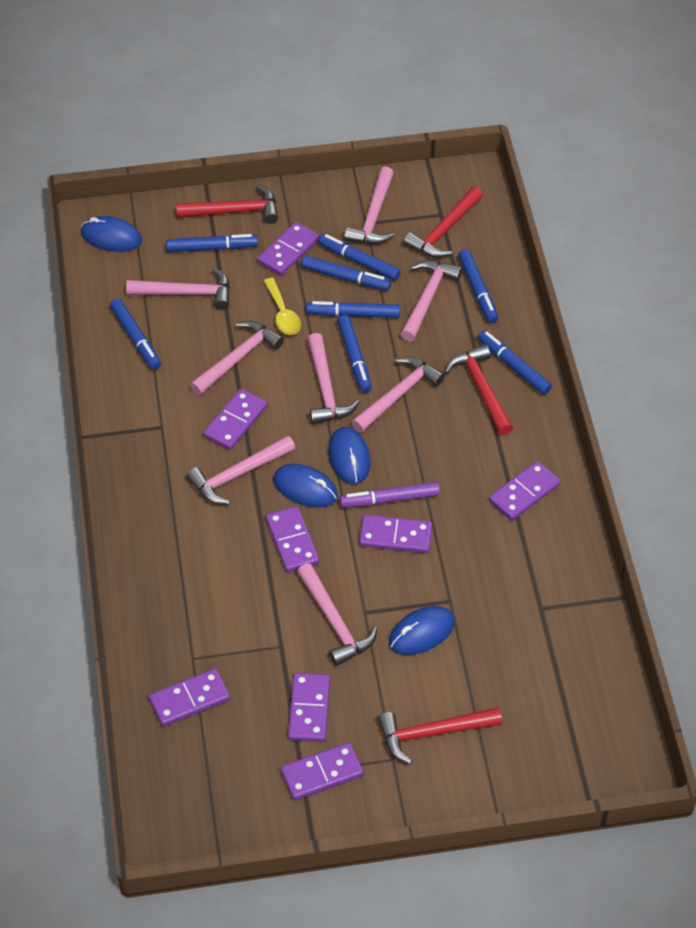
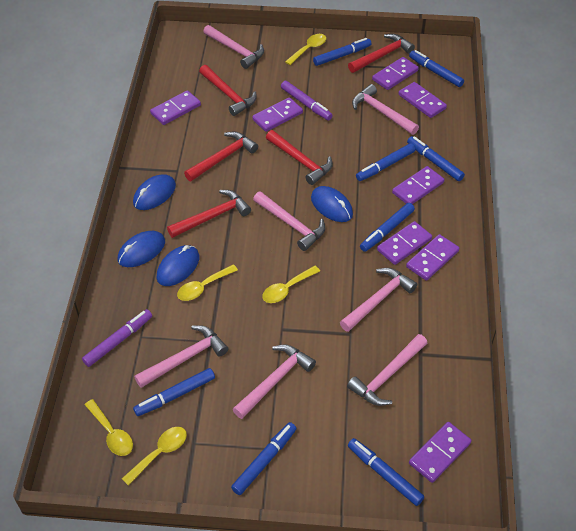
pink hammer: 8 -> 7
purple marker: 1 -> 2
red hammer: 4 -> 5
yellow spoon: 1 -> 5

